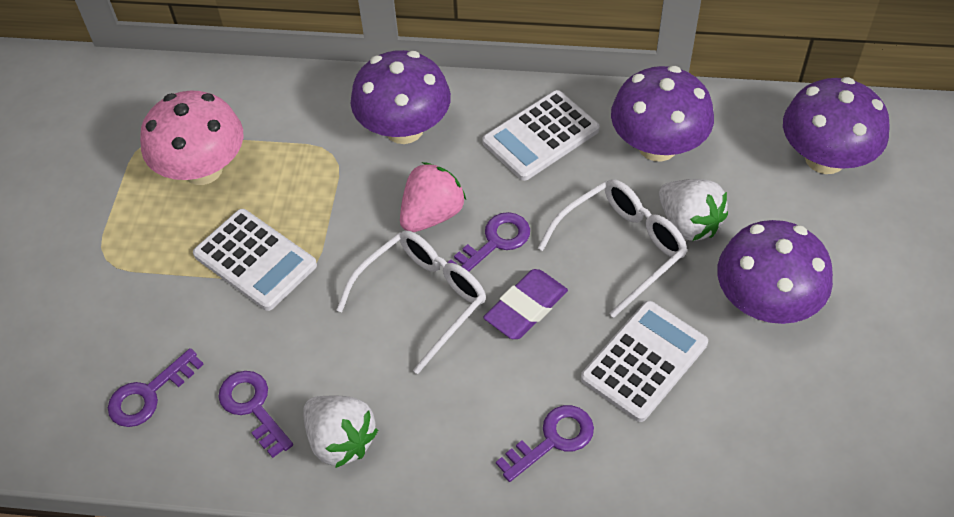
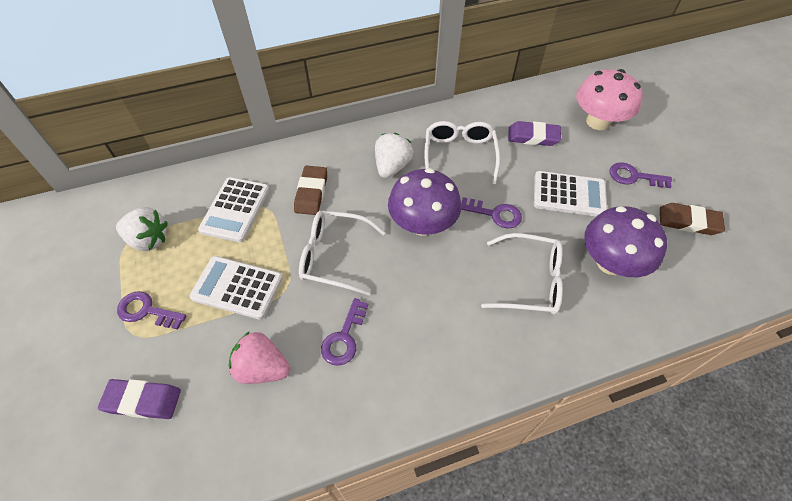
brown eraser: 0 -> 2
purple eraser: 1 -> 2
purple mushroom: 4 -> 2
white glasses: 2 -> 3

